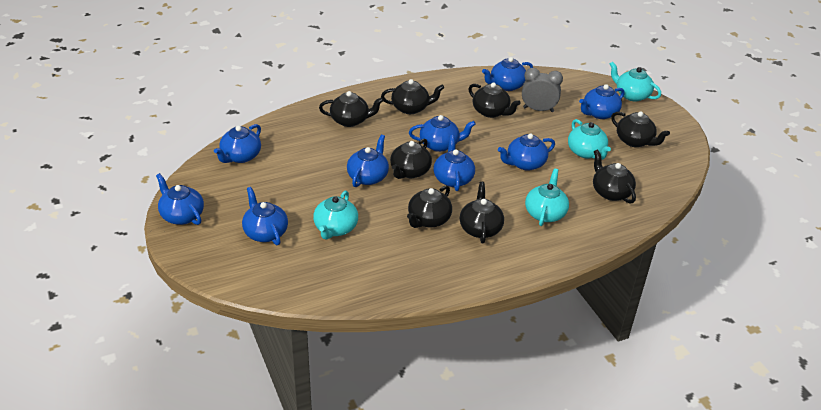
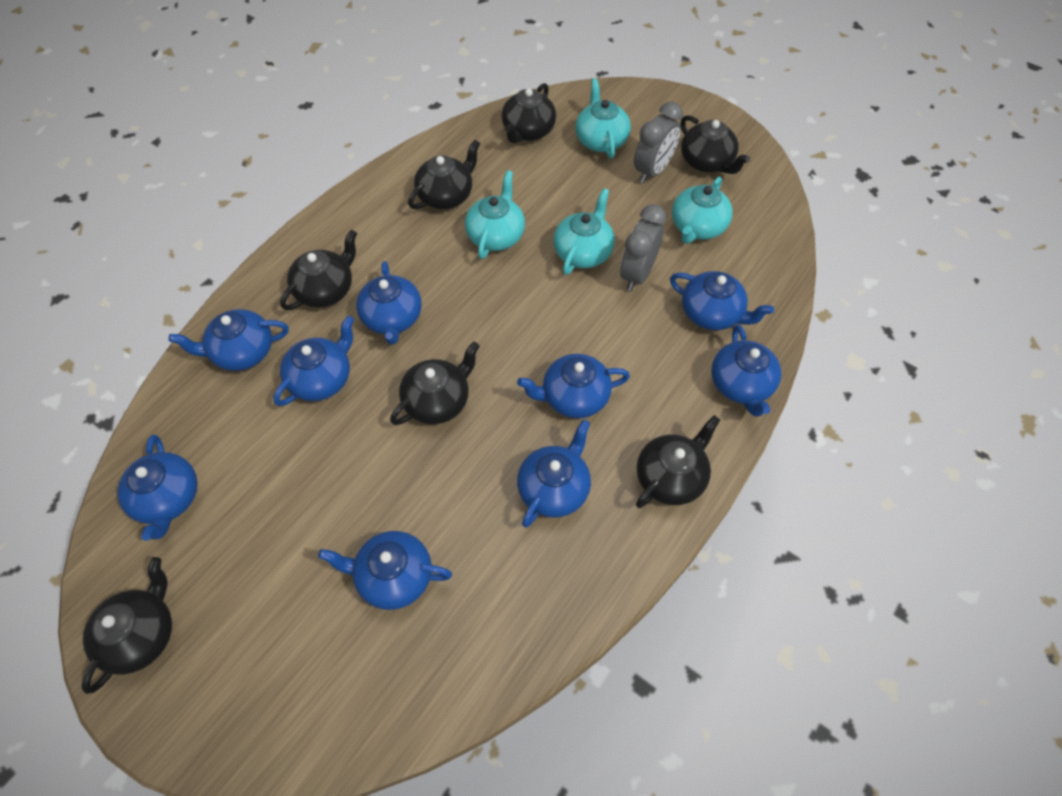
black teapot: 8 -> 7
grey clock: 1 -> 2

